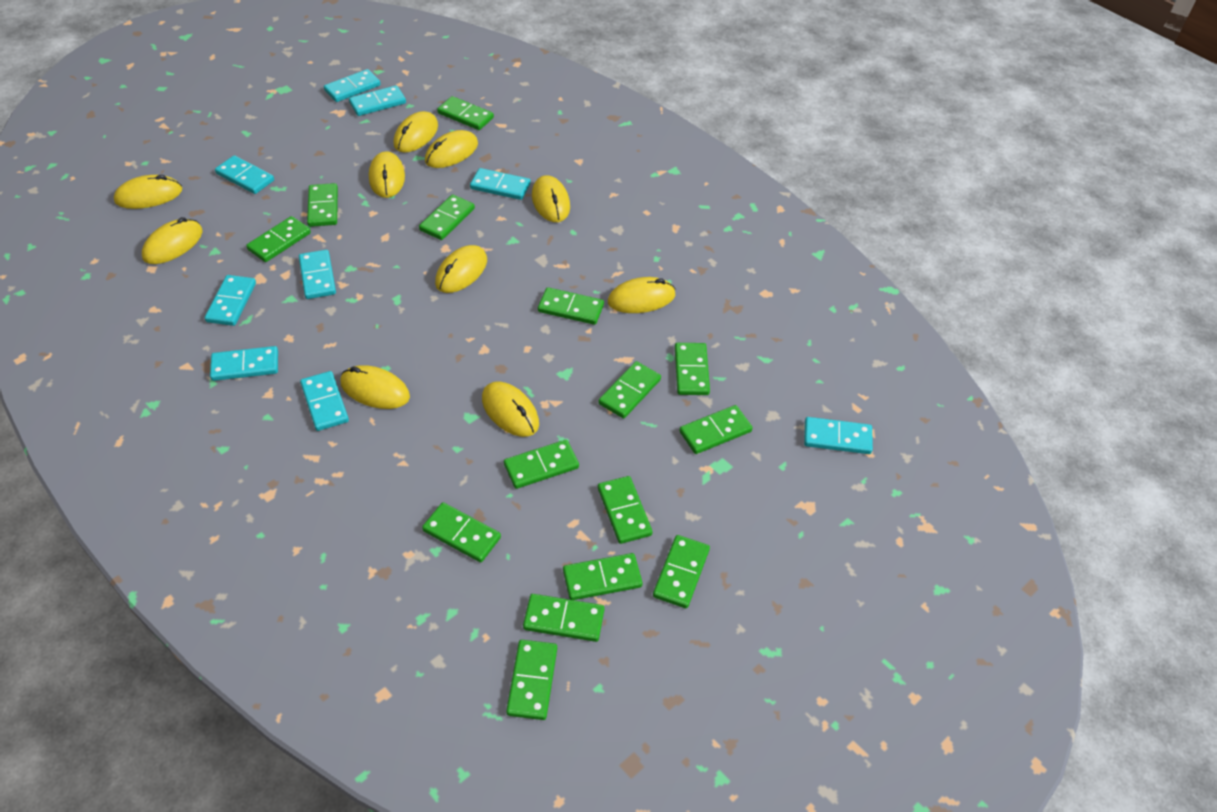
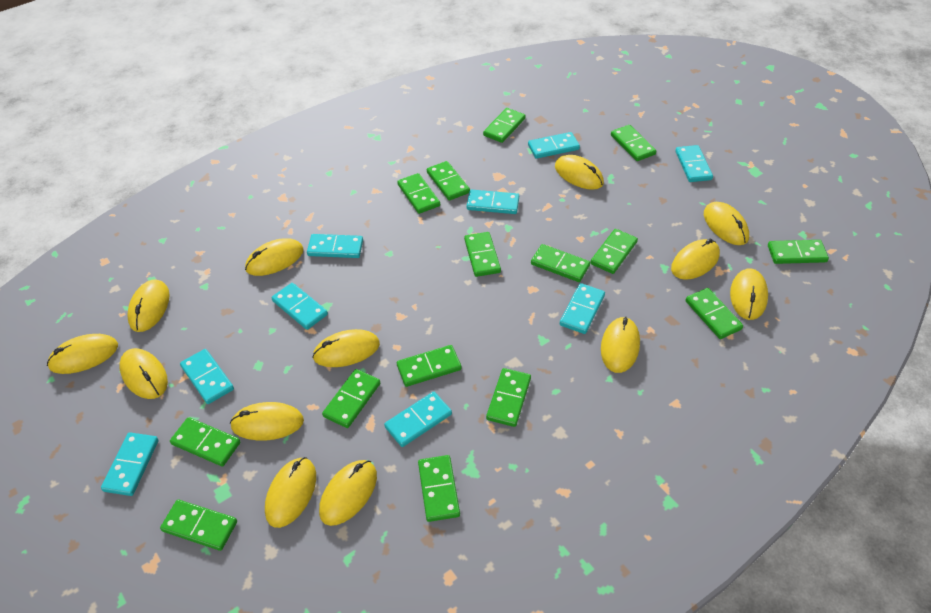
yellow mouse: 10 -> 13

